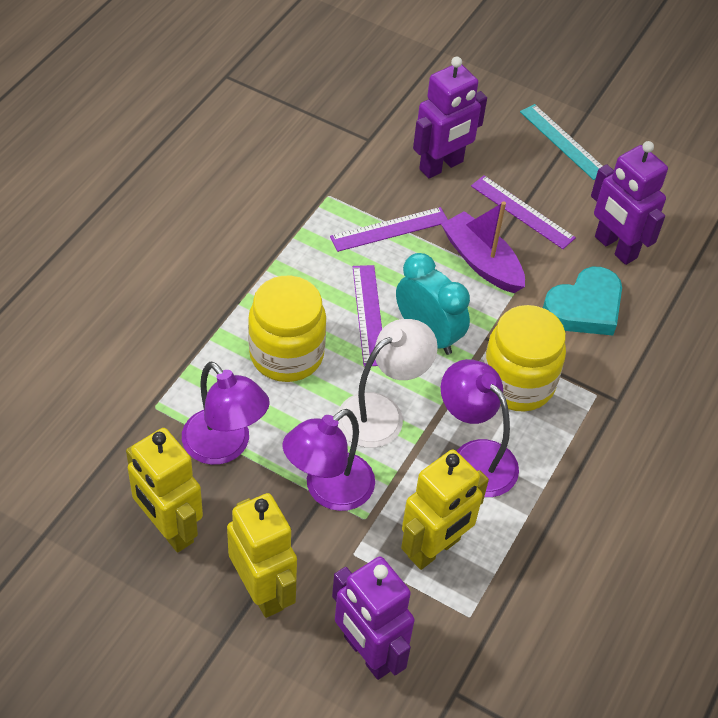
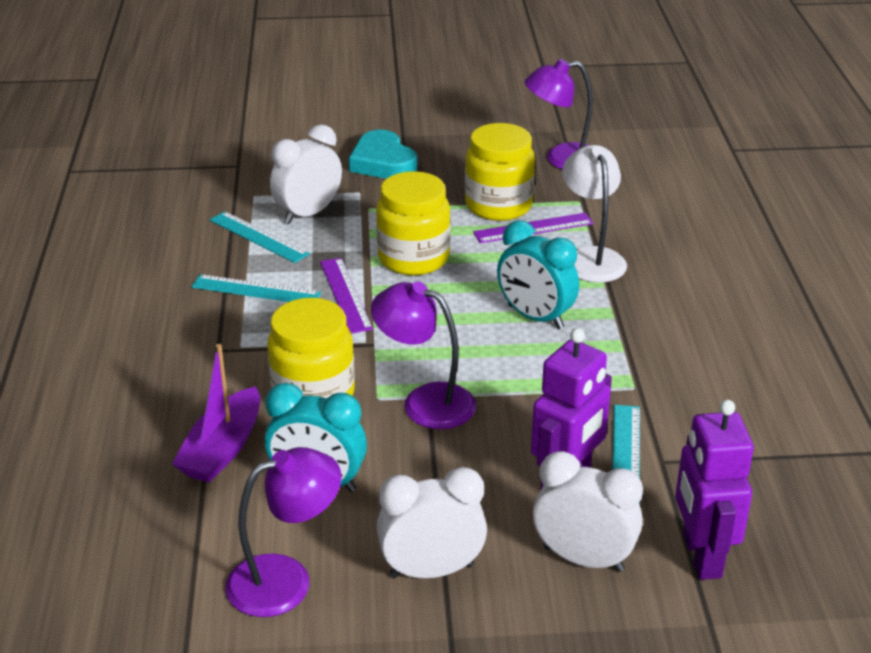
purple robot: 3 -> 2
purple ruler: 3 -> 2
turquoise clock: 1 -> 2
turquoise ruler: 1 -> 3
white clock: 0 -> 3
yellow jar: 2 -> 3
yellow robot: 3 -> 0

